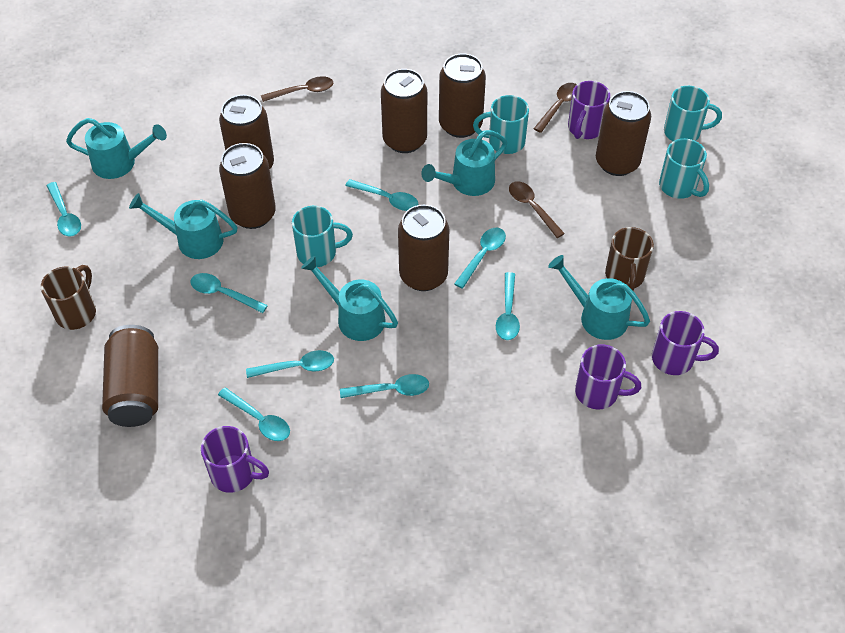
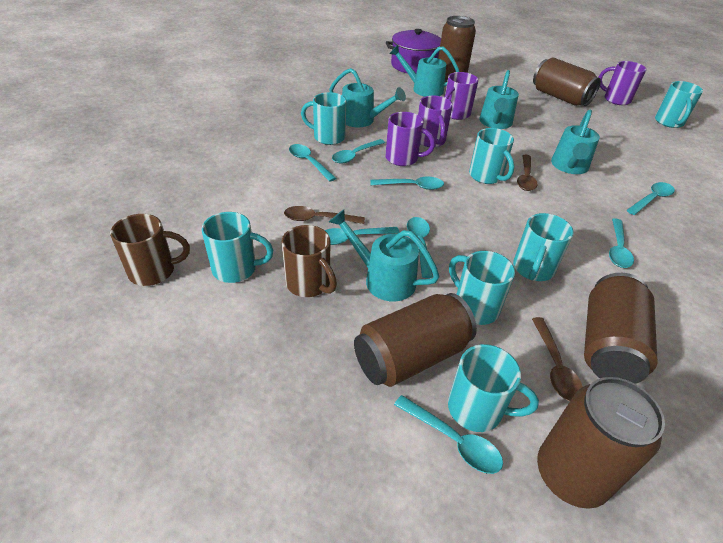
brown can: 7 -> 5
purple pot: 0 -> 1
turquoise mug: 4 -> 7

